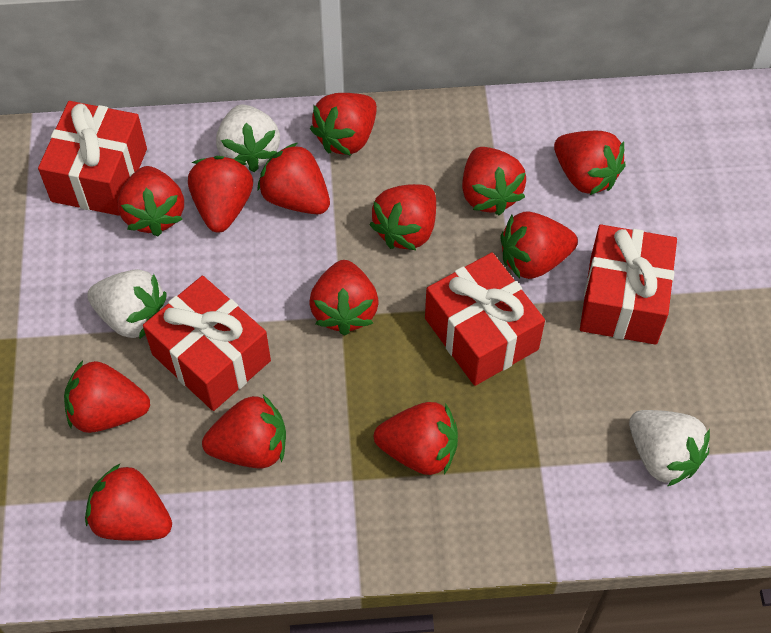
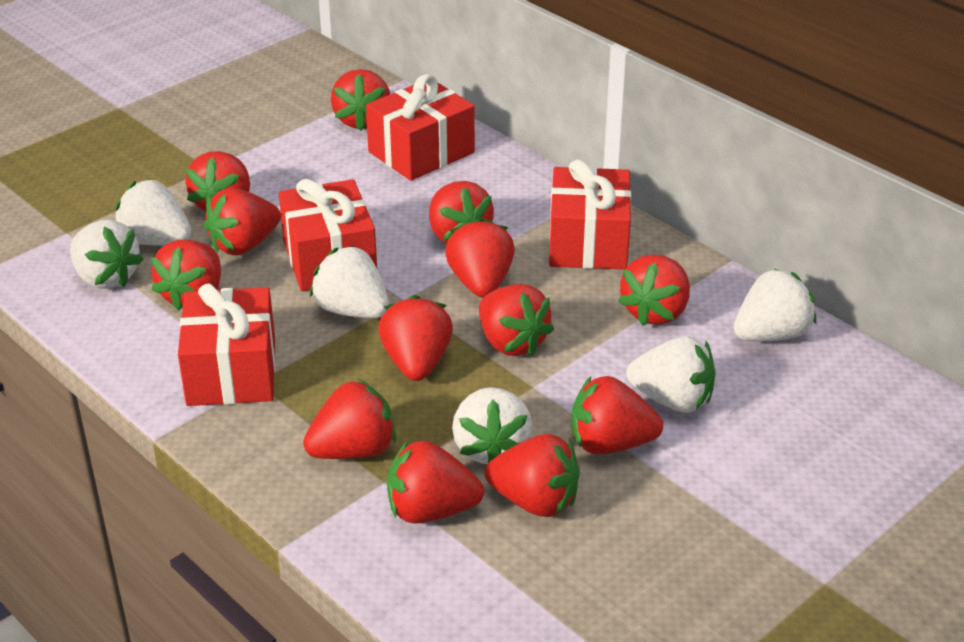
white strawberry: 3 -> 6

